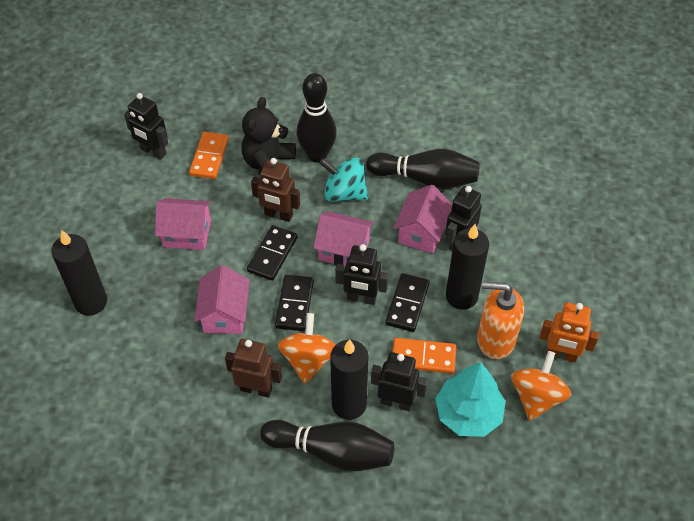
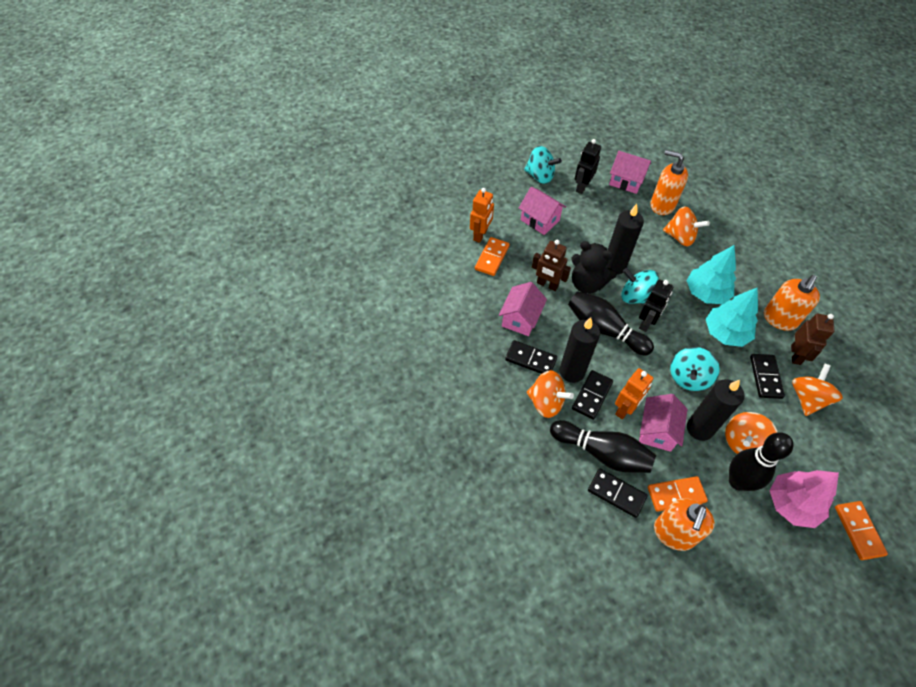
black domino: 3 -> 4
black robot: 4 -> 2
orange domino: 2 -> 3
orange robot: 1 -> 2
orange soap dispenser: 1 -> 3
orange spinning top: 2 -> 4
pink tree: 0 -> 1
turquoise spinning top: 1 -> 3
turquoise tree: 1 -> 2

